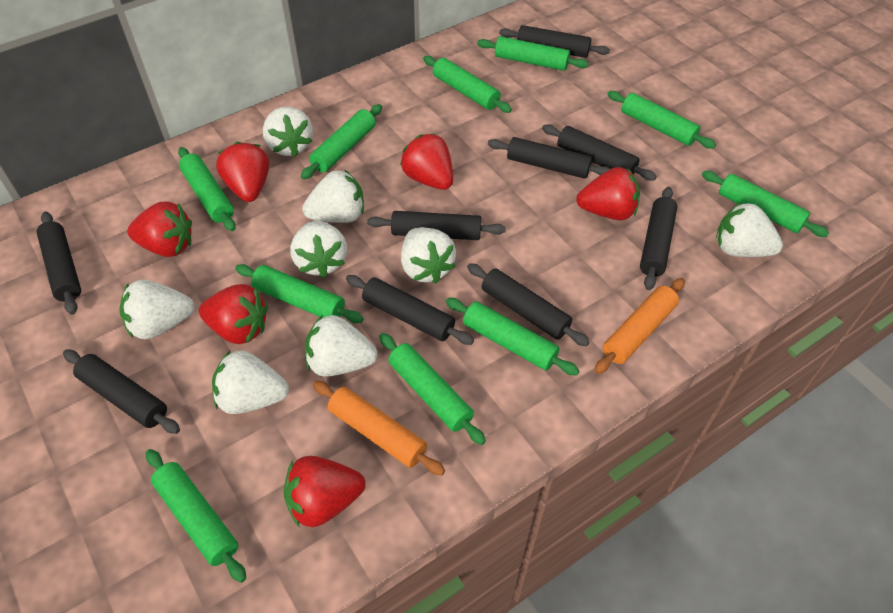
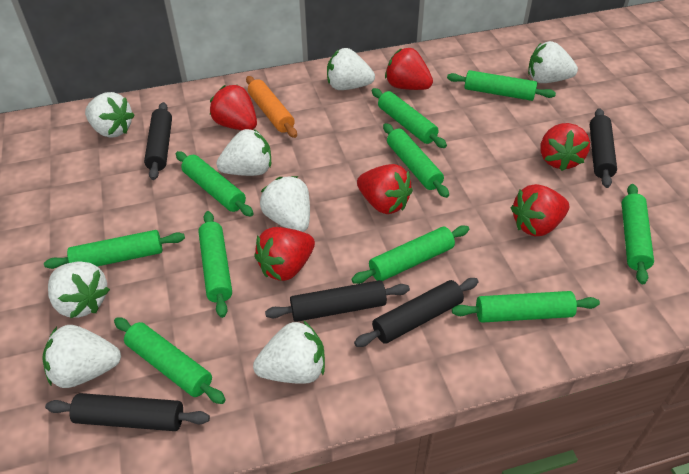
black rolling pin: 9 -> 5
orange rolling pin: 2 -> 1

